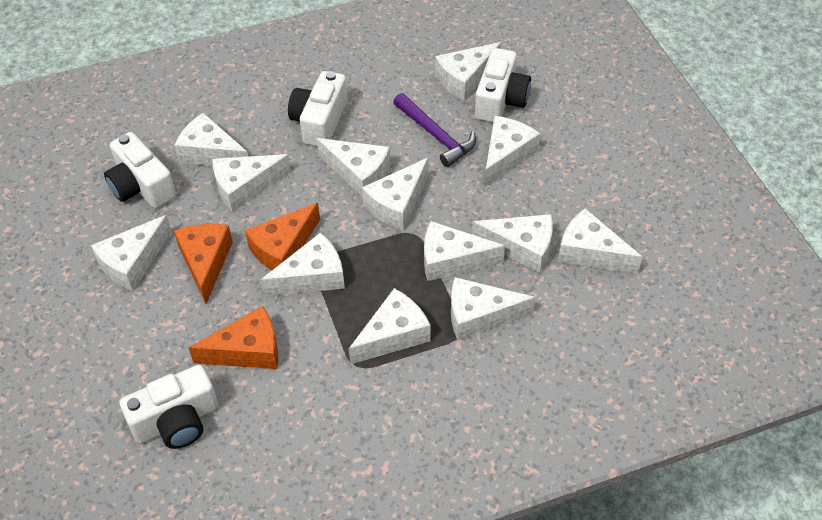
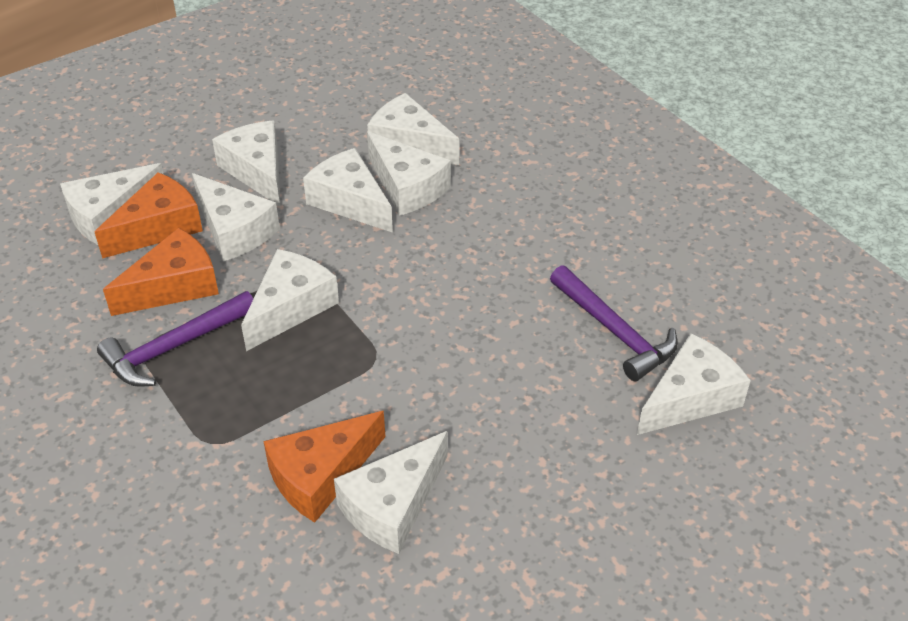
purple hammer: 1 -> 2
white camera: 4 -> 0
white cheese: 13 -> 9

